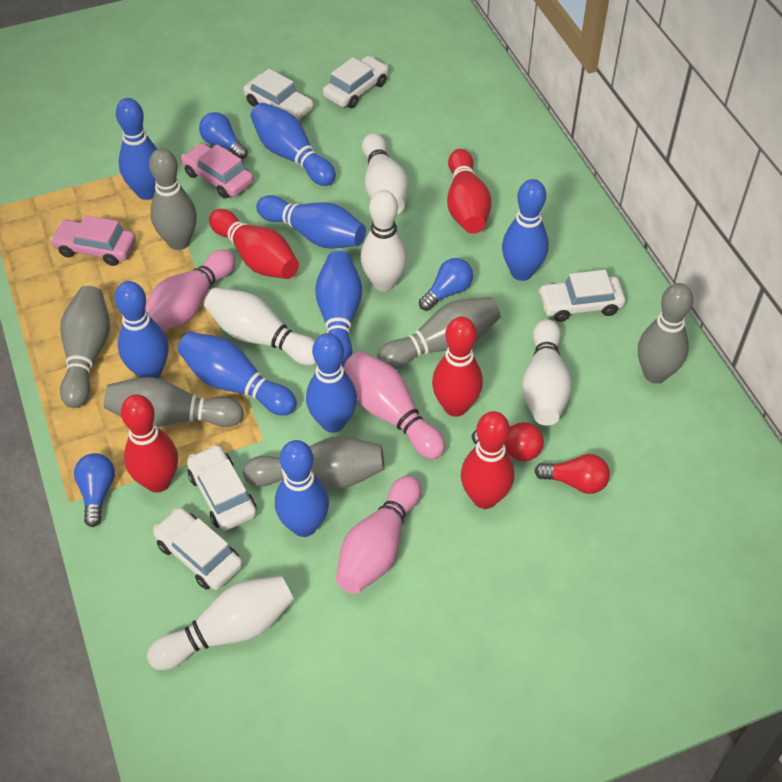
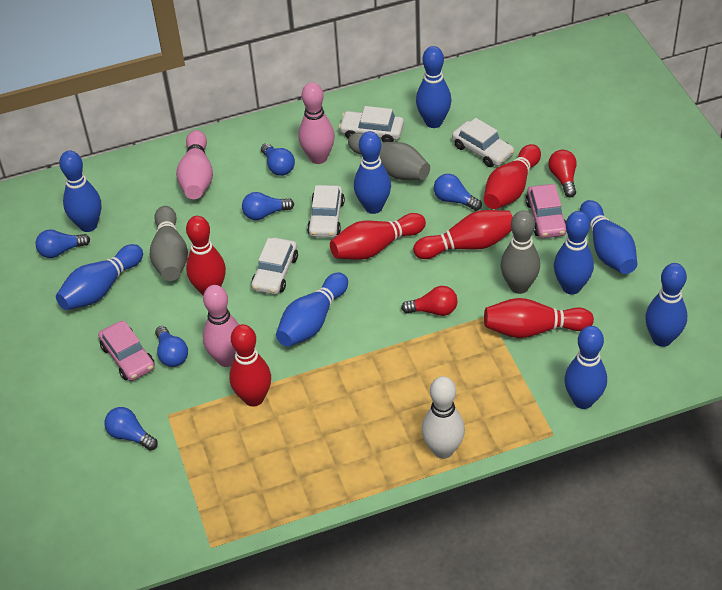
blue light bulb: 3 -> 6
grey bowling pin: 6 -> 3
red bowling pin: 5 -> 6
white bowling pin: 5 -> 1
white car: 5 -> 4

